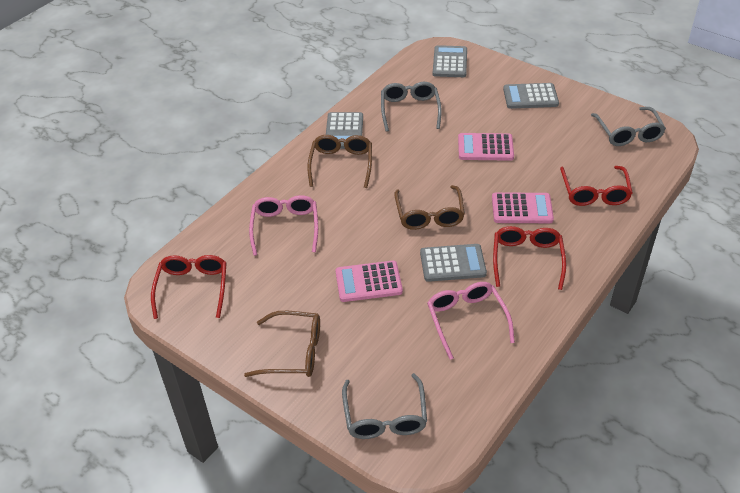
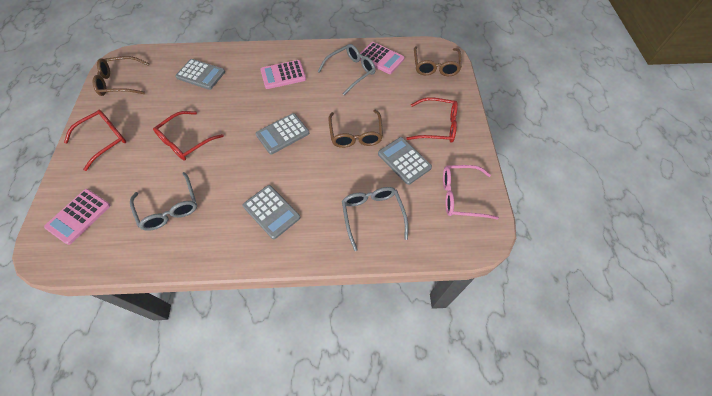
pink glasses: 2 -> 1

